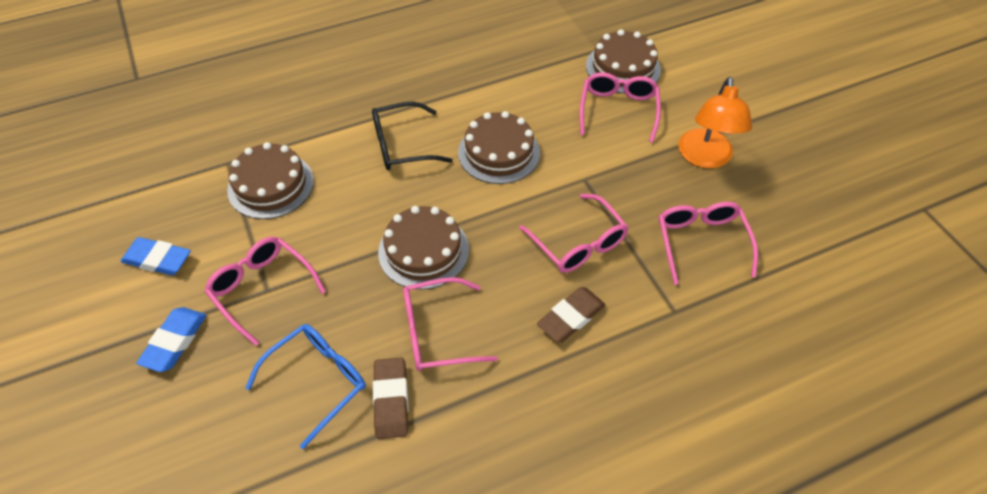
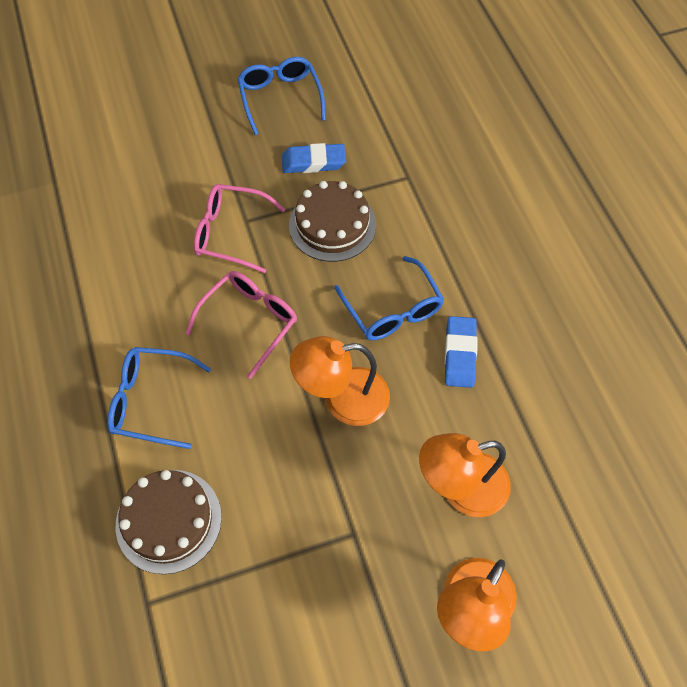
black glasses: 1 -> 0
blue glasses: 1 -> 3
brown cake: 4 -> 2
brown eraser: 2 -> 0
orange lamp: 1 -> 3
pink glasses: 5 -> 2

